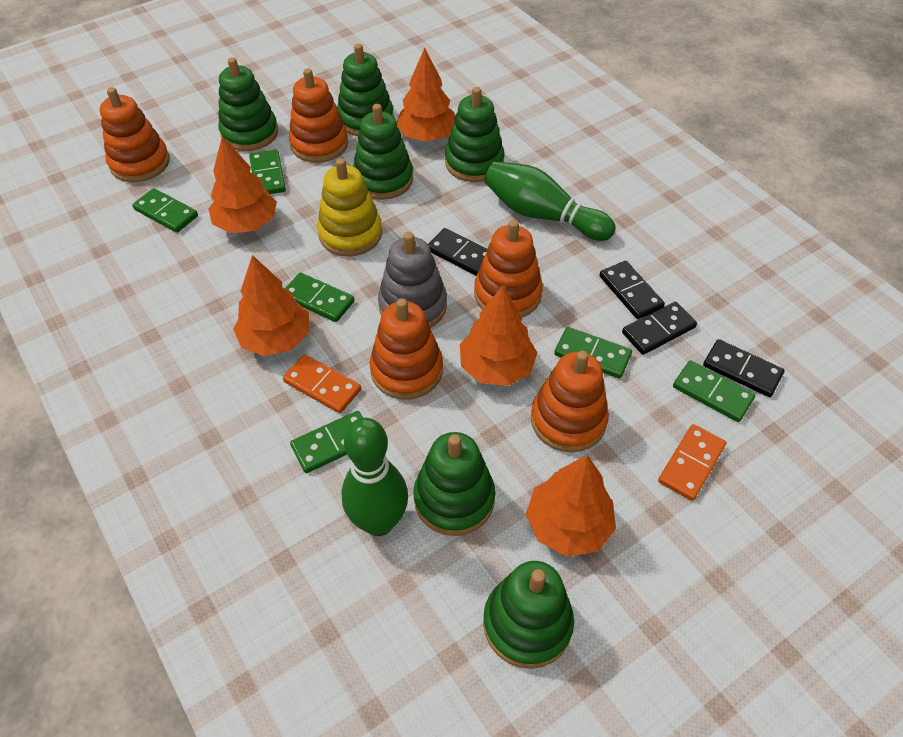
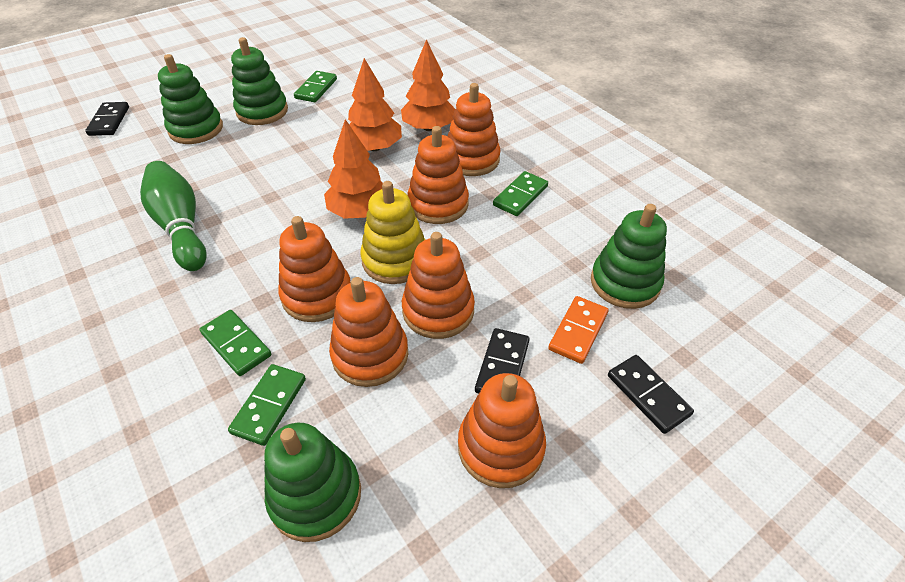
black domino: 4 -> 3
green bowling pin: 2 -> 1
green domino: 6 -> 4
green stacking toy: 6 -> 4
grey stacking toy: 1 -> 0
orange domino: 2 -> 1
orange stacking toy: 5 -> 6
orange tree: 5 -> 3

